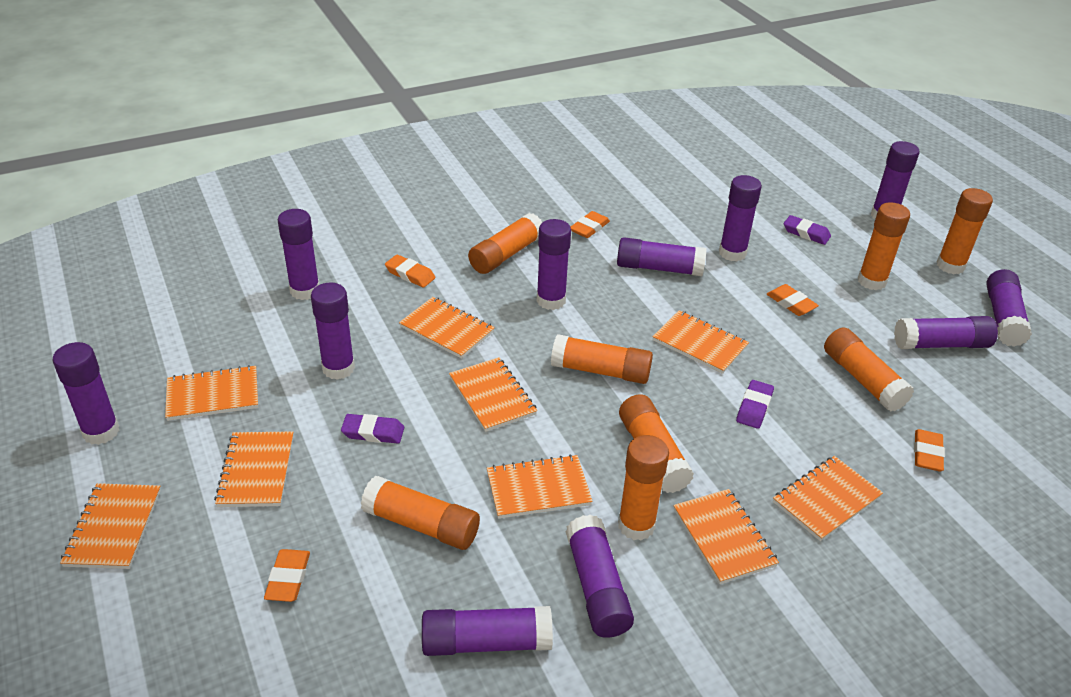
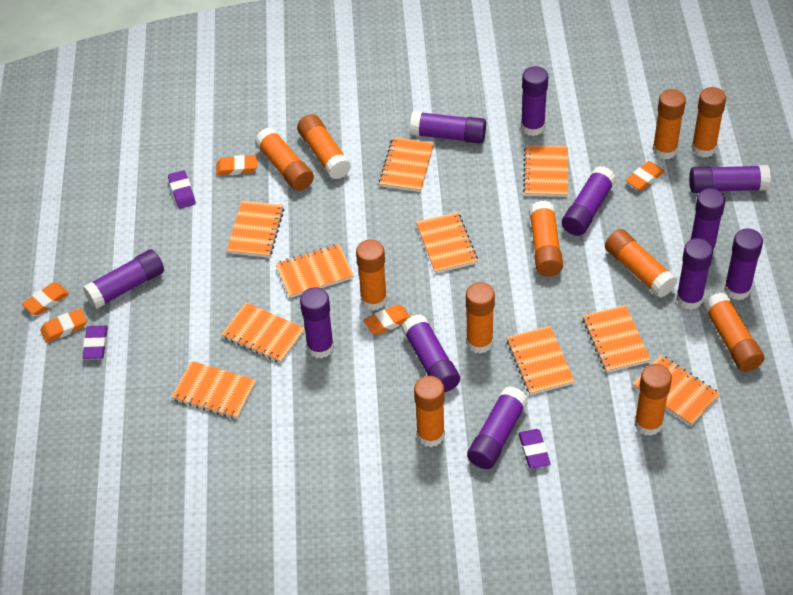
orange glue stick: 8 -> 11
orange notebook: 9 -> 10

